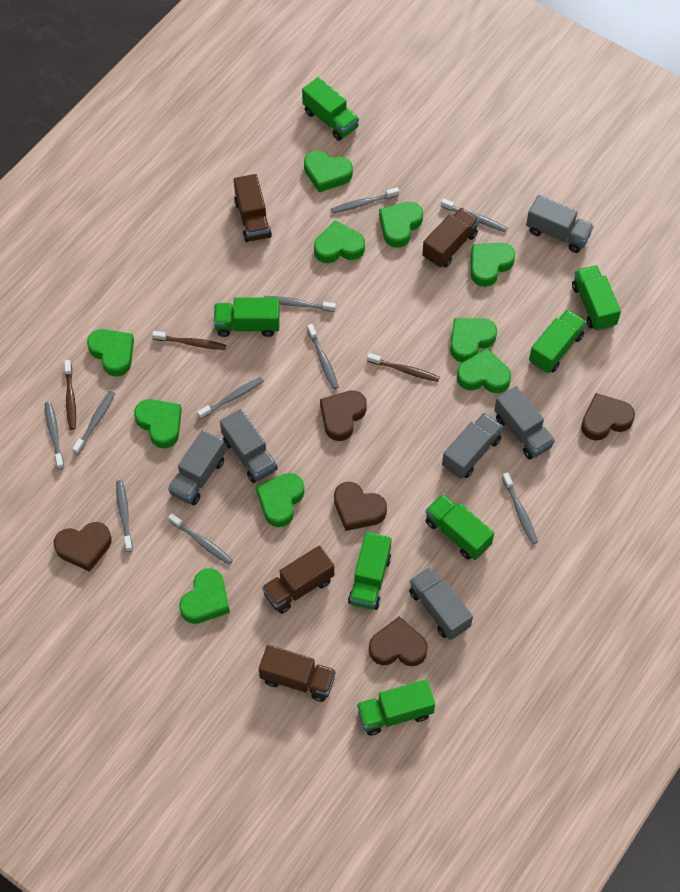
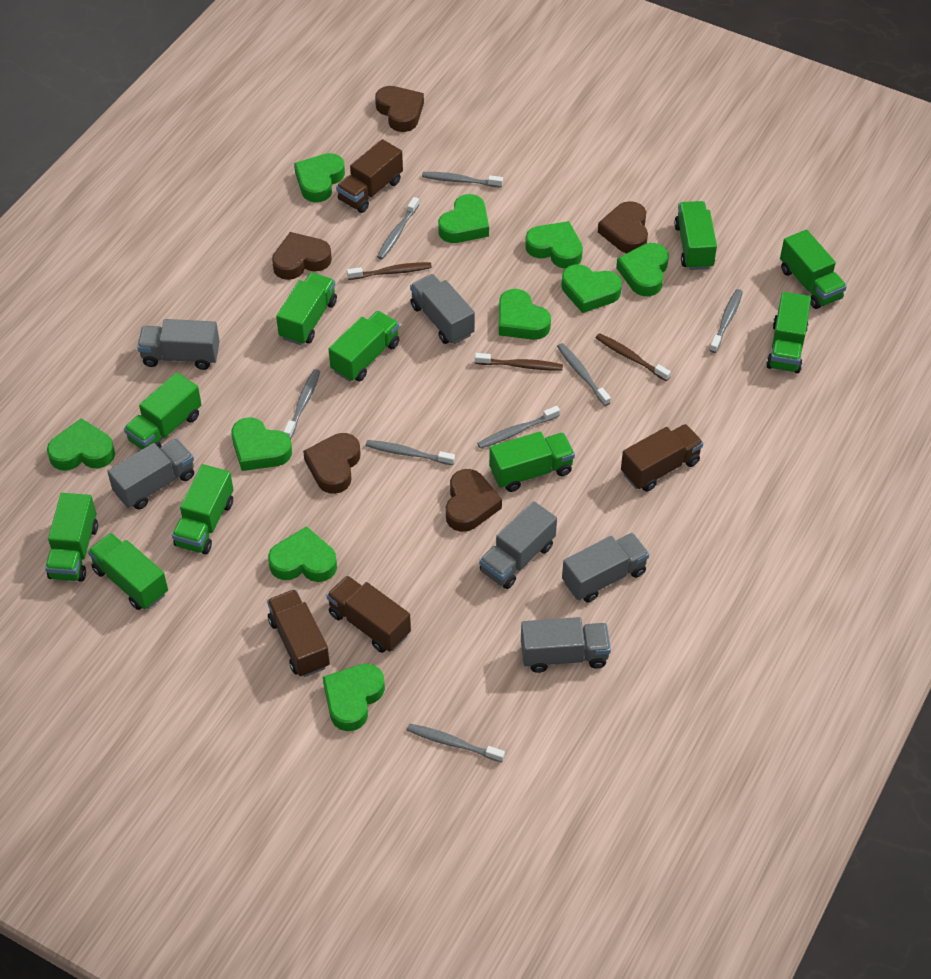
green truck: 7 -> 10
grey toothbrush: 10 -> 8

